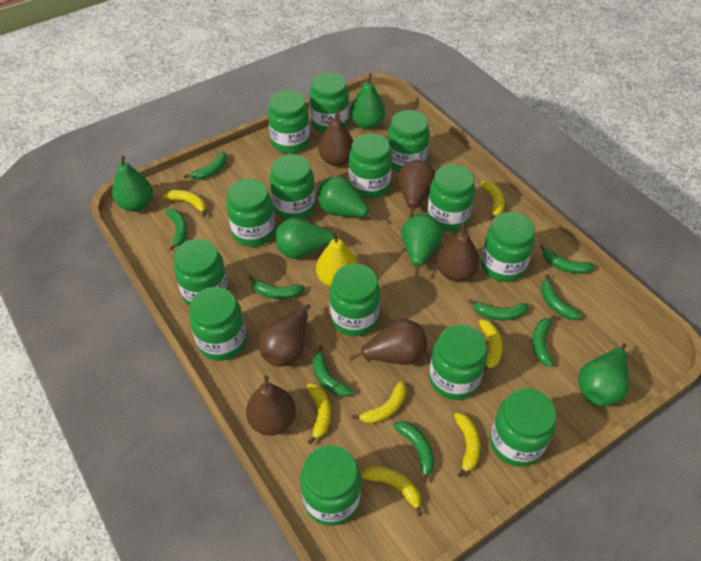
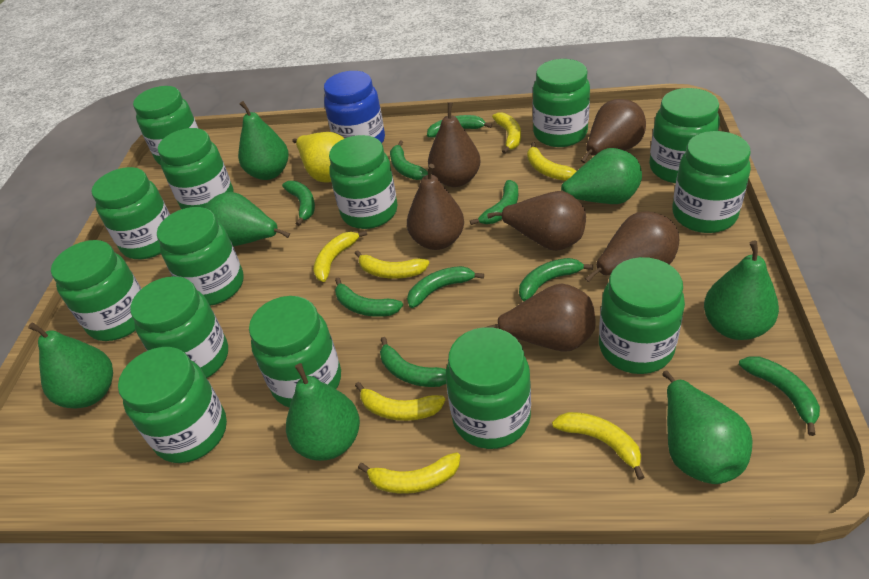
blue jar: 0 -> 1
green pear: 6 -> 7

